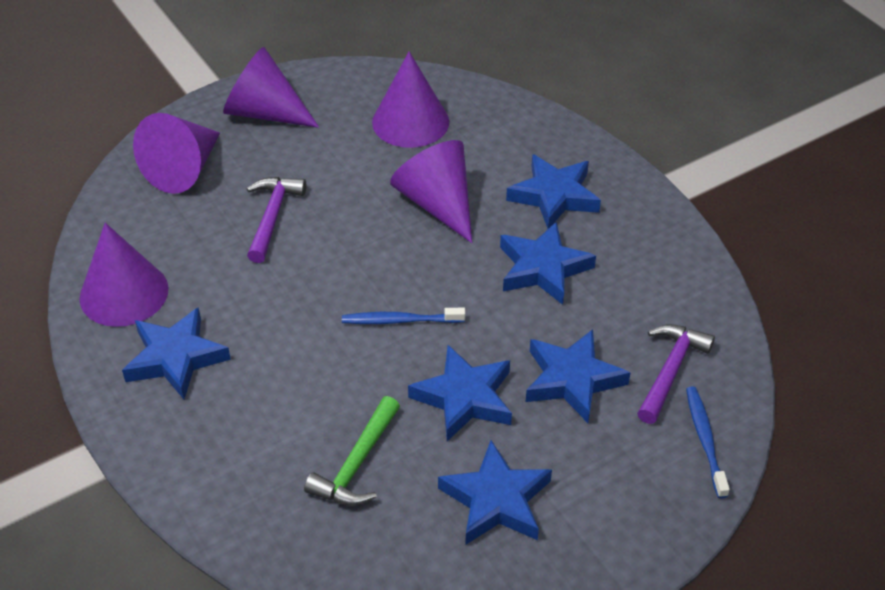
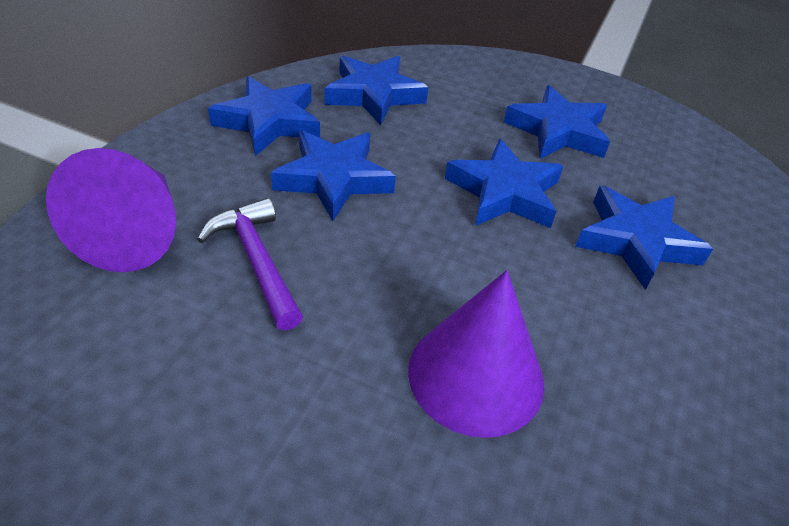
blue toothbrush: 2 -> 0
green hammer: 1 -> 0
purple cone: 5 -> 2
purple hammer: 2 -> 1

